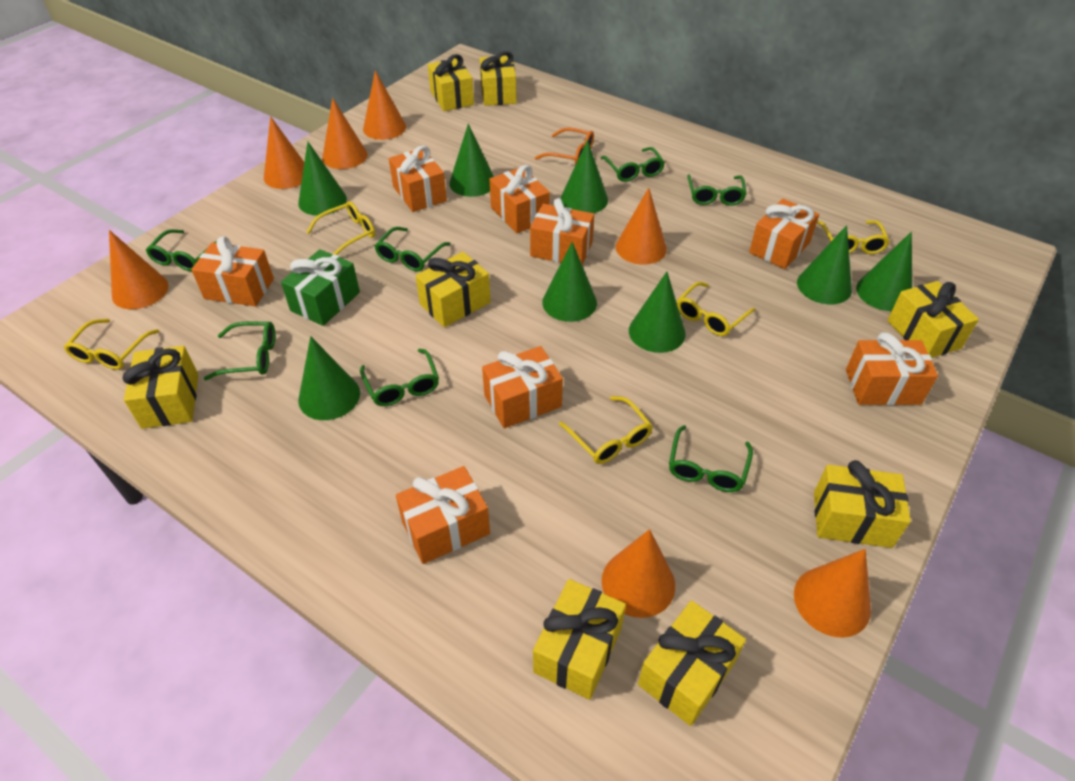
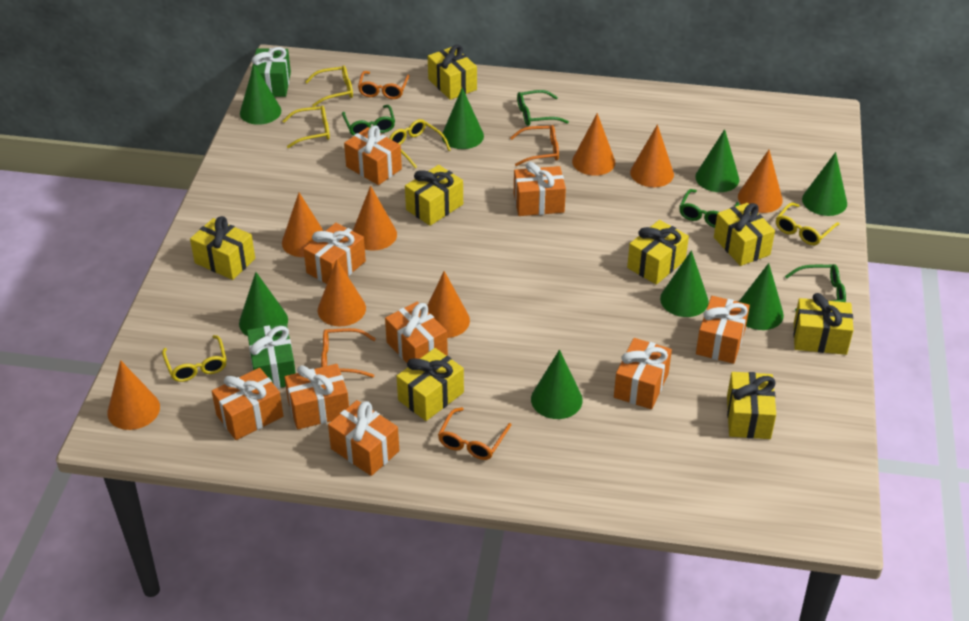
green gift: 1 -> 2
green glasses: 7 -> 4
orange cone: 7 -> 8
orange gift: 8 -> 9
orange glasses: 1 -> 4

